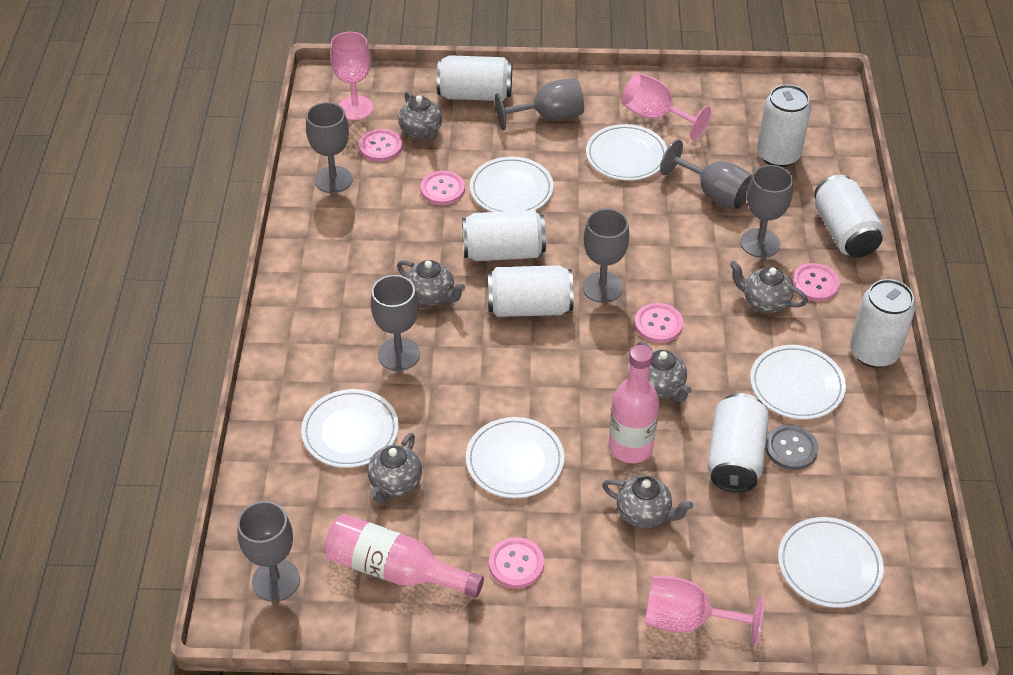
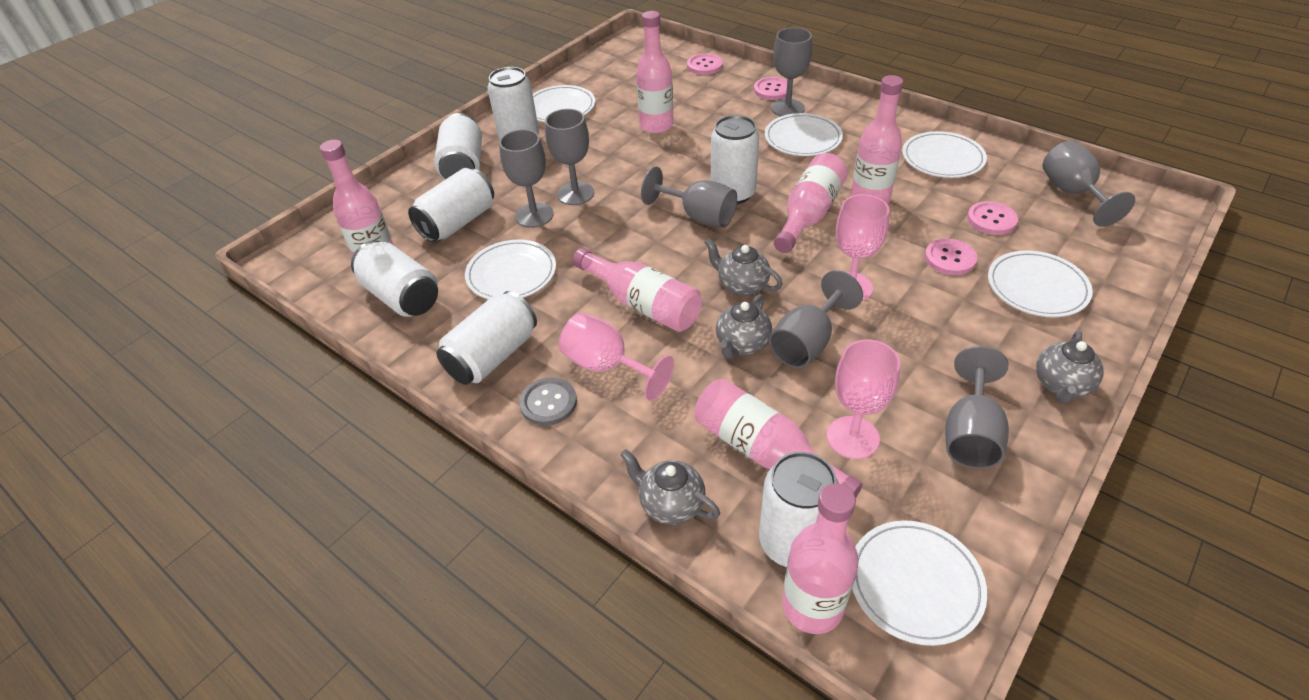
grey teapot: 6 -> 4
pink bottle: 2 -> 7
pink button: 5 -> 4

